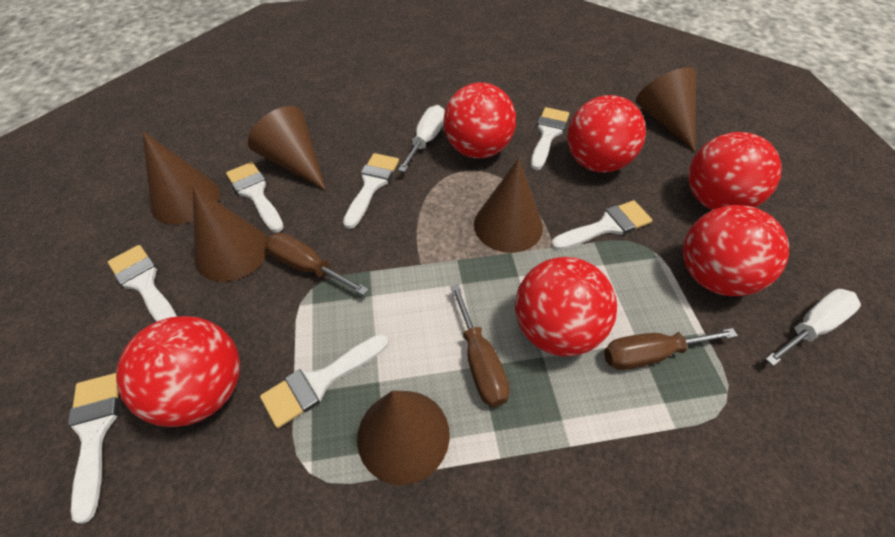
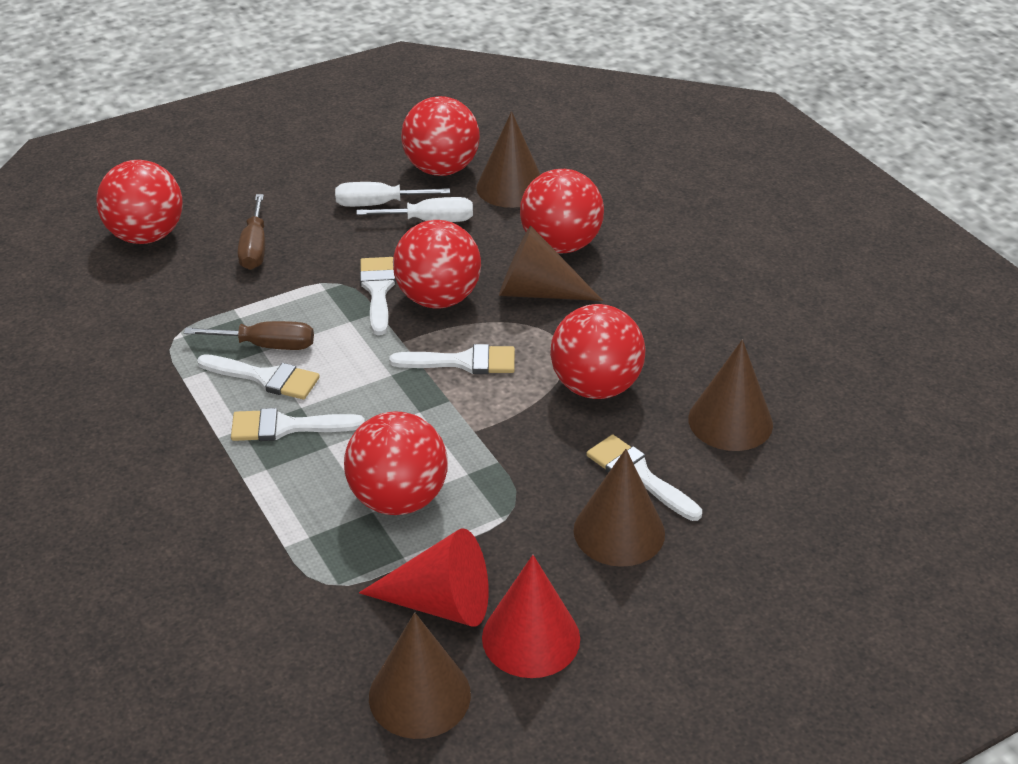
brown cone: 6 -> 5
brown screwdriver: 3 -> 2
red cone: 0 -> 2
white brush: 7 -> 5

